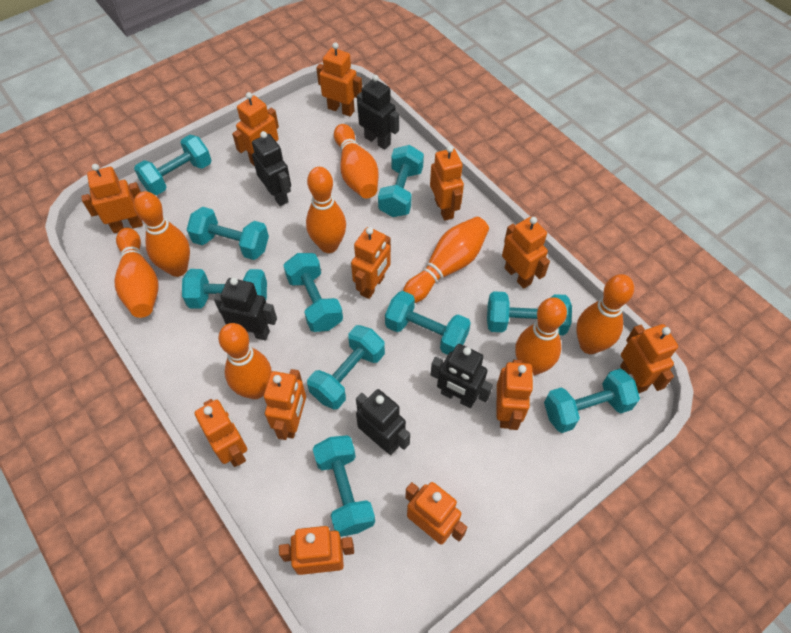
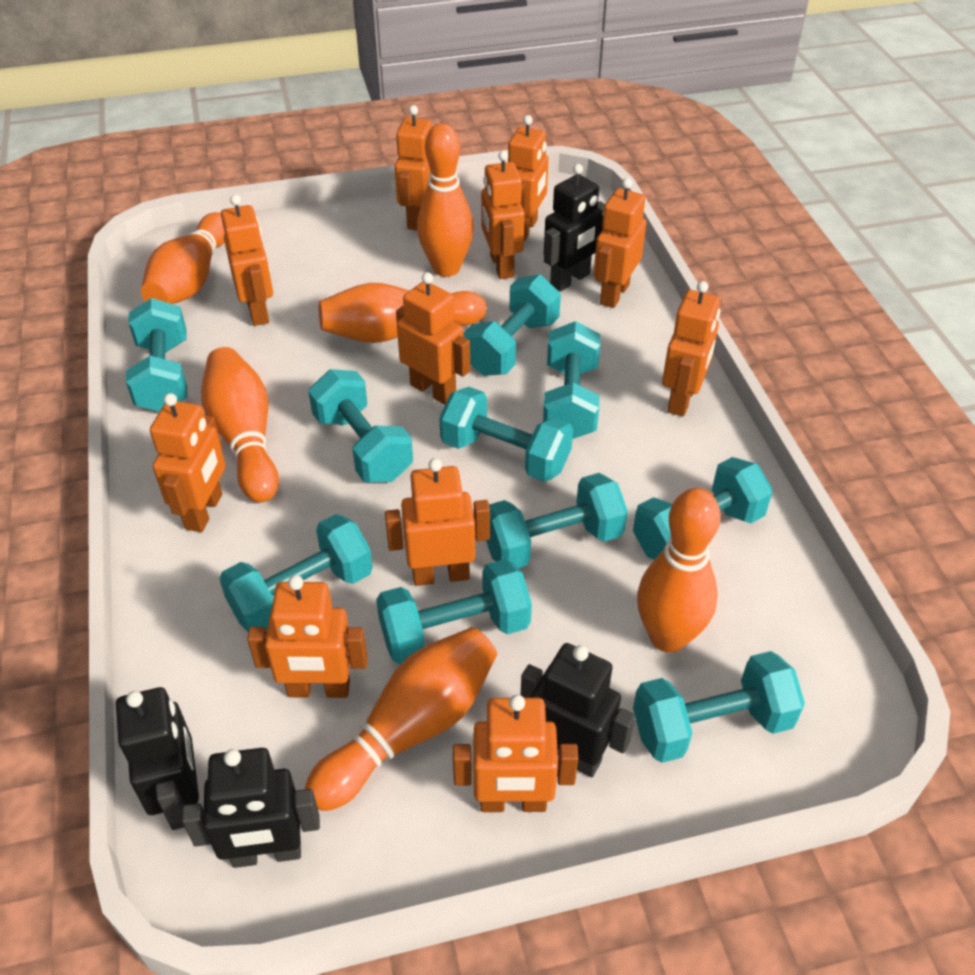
black robot: 5 -> 4
orange bowling pin: 8 -> 6
orange robot: 12 -> 11

